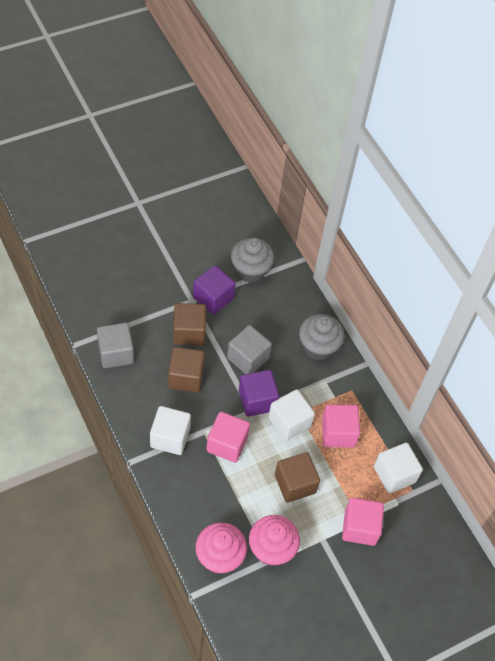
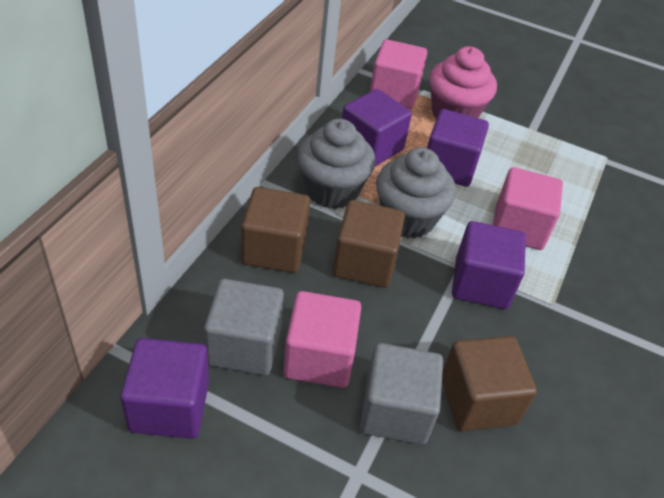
pink cupcake: 2 -> 1
purple cube: 2 -> 4
white cube: 3 -> 0

